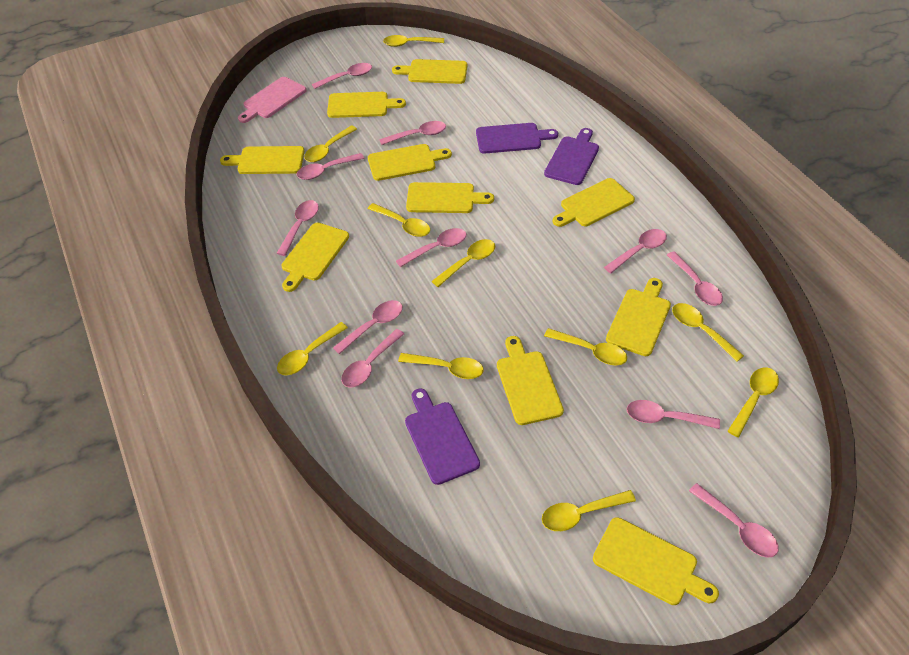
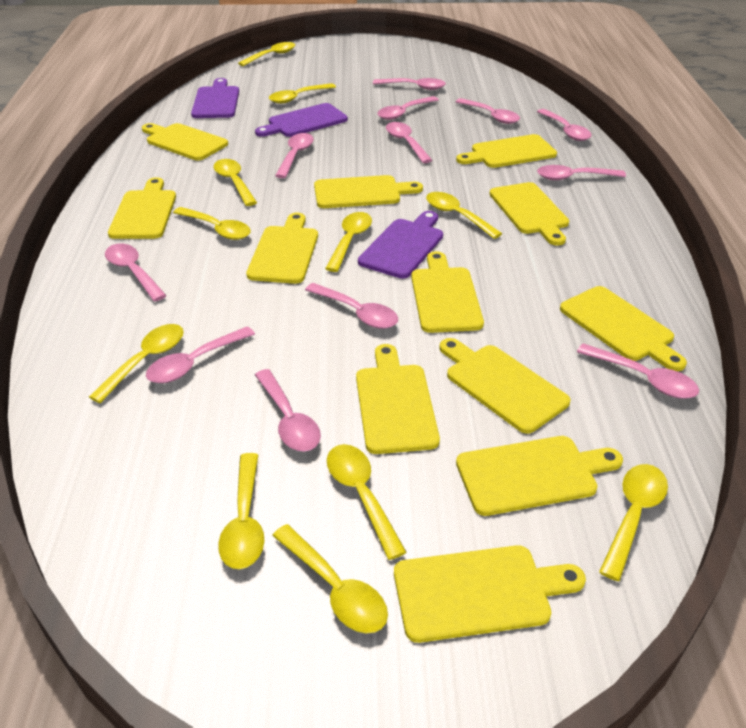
pink cutting board: 1 -> 0
pink spoon: 11 -> 12
yellow cutting board: 10 -> 12
yellow spoon: 10 -> 11

